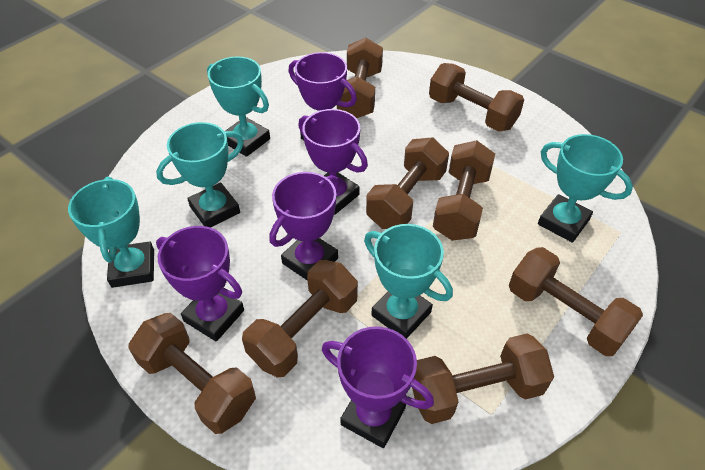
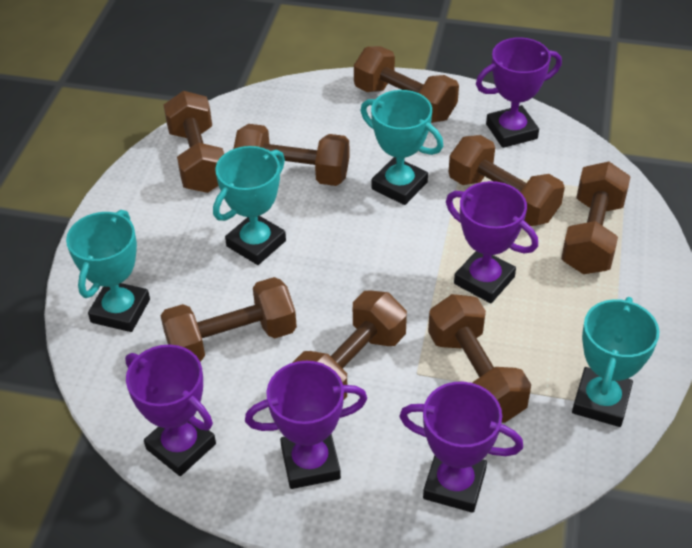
turquoise trophy: 5 -> 4

